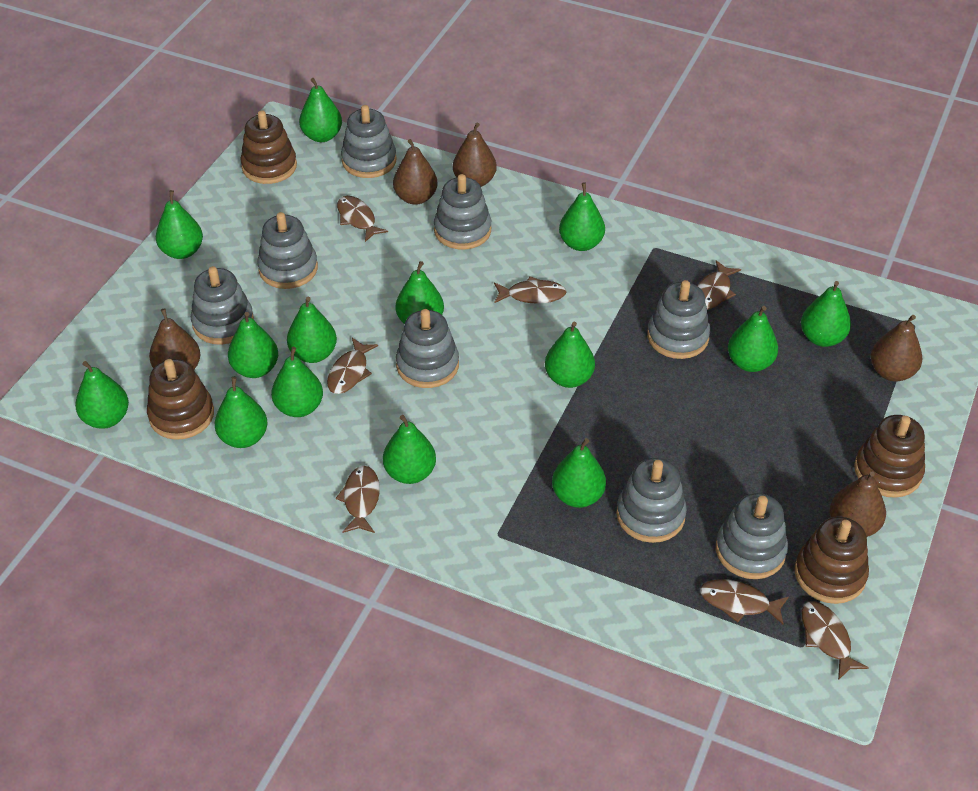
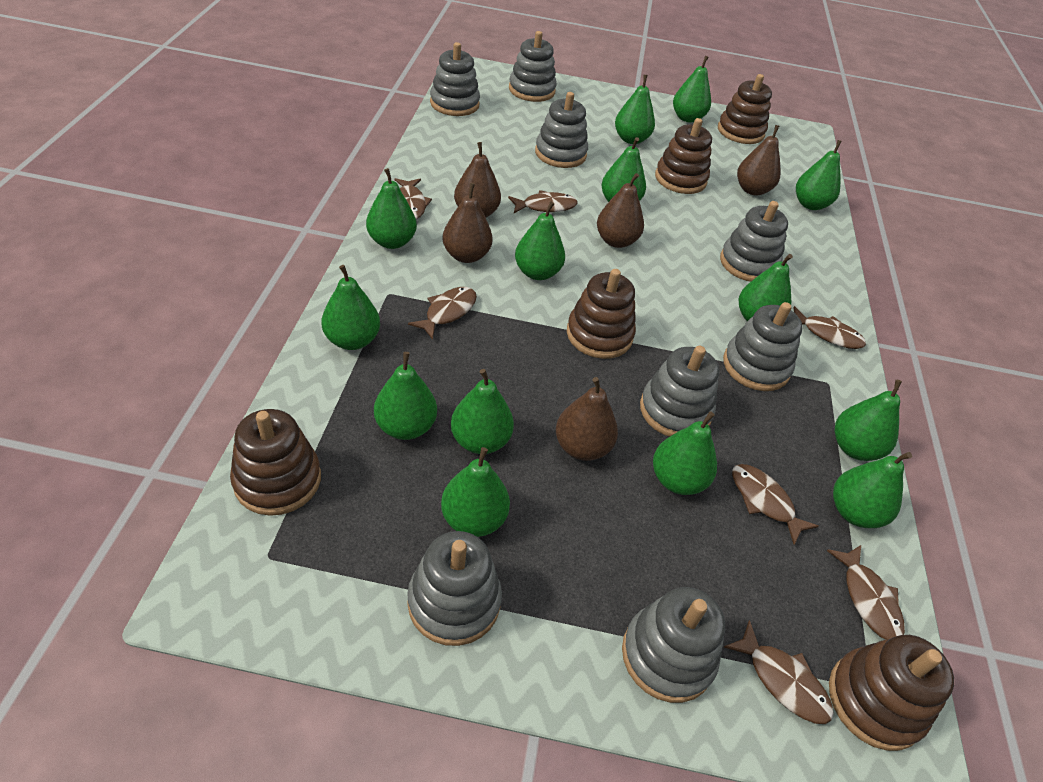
brown stacking toy: 4 -> 5

